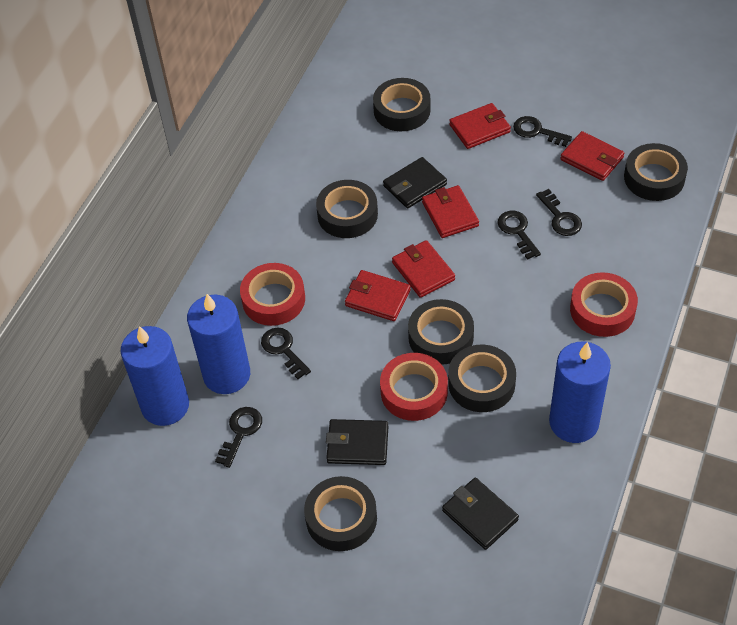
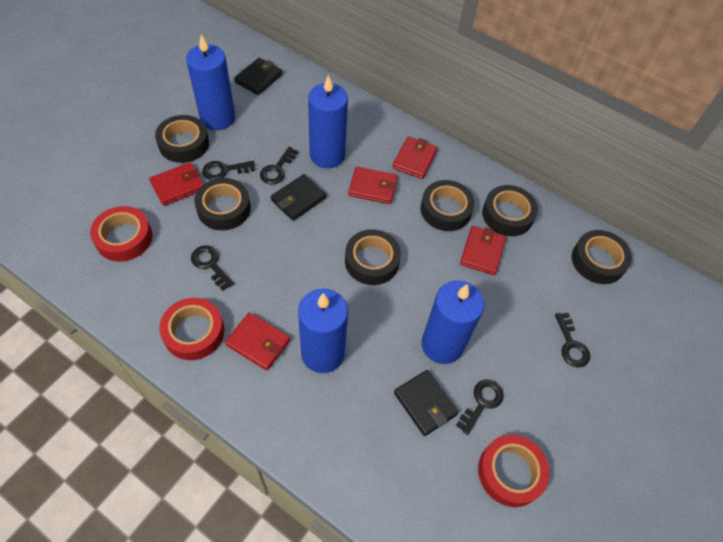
blue candle: 3 -> 4

